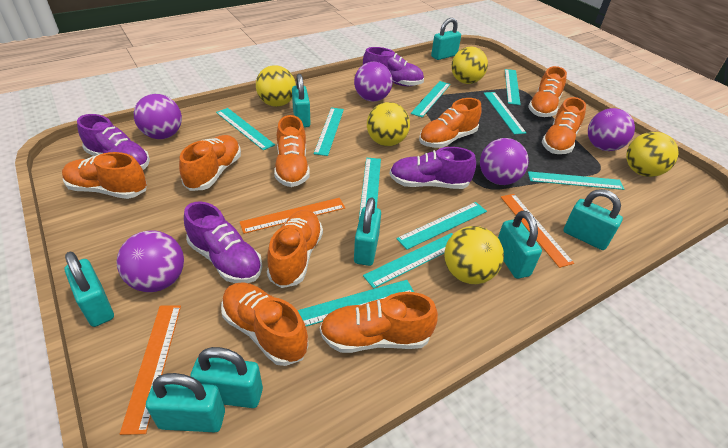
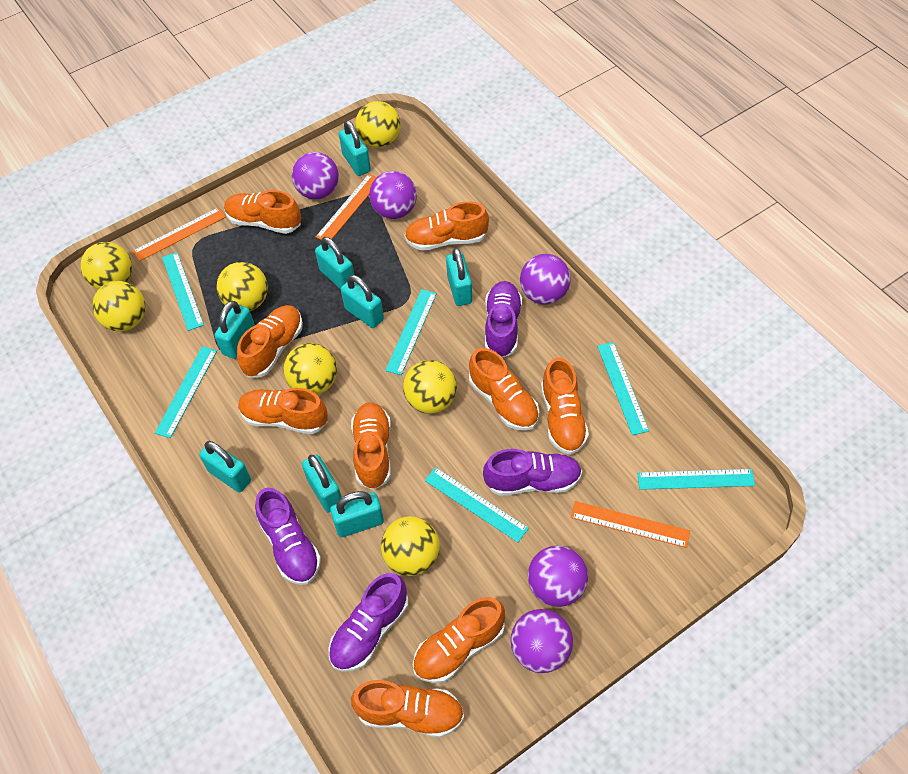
turquoise ruler: 10 -> 6
yellow ball: 5 -> 7

